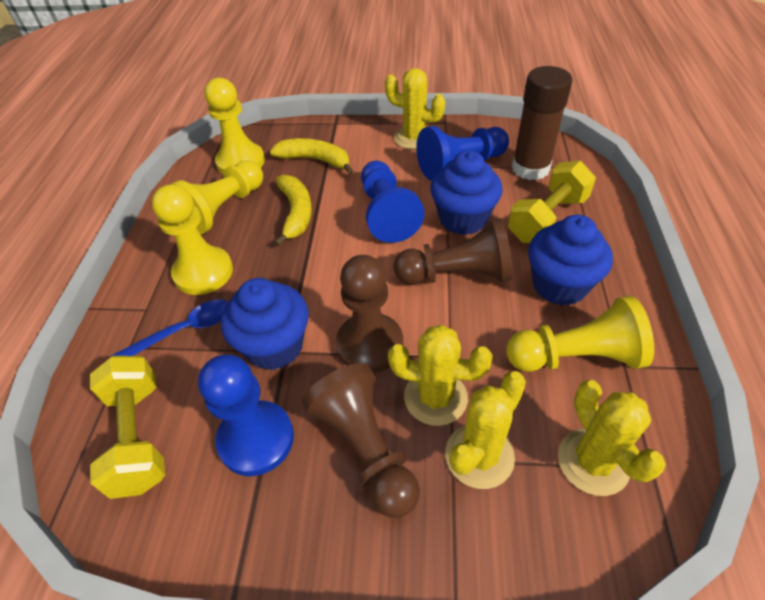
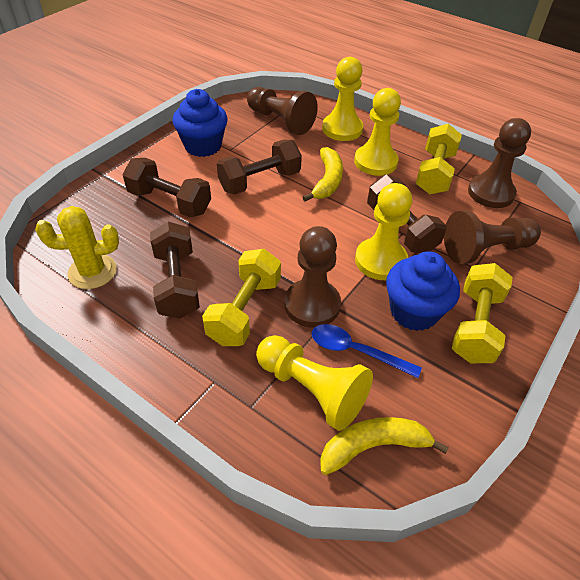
blue cupcake: 3 -> 2
blue pawn: 3 -> 0
brown dumbbell: 0 -> 4
brown glue stick: 1 -> 0
brown pawn: 3 -> 4
yellow cactus: 4 -> 1
yellow dumbbell: 2 -> 3

